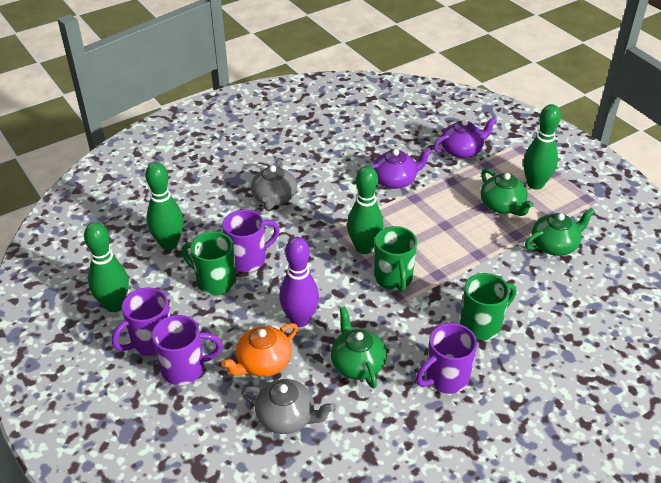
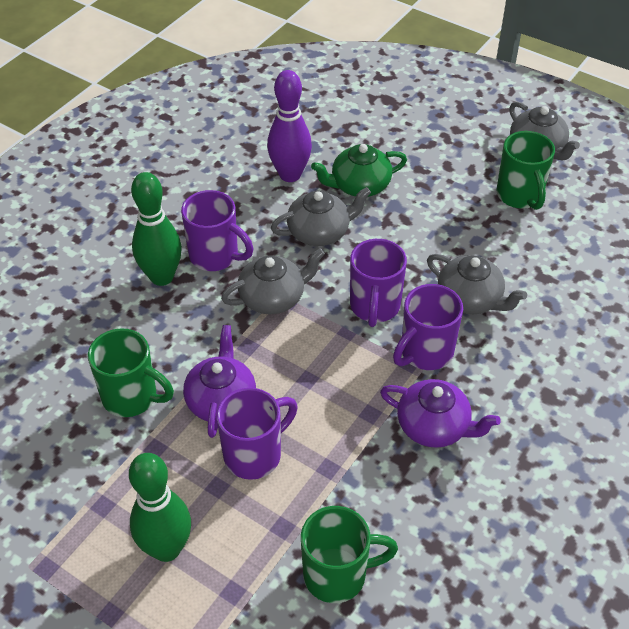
green bowling pin: 4 -> 2
green teapot: 3 -> 1
grey teapot: 2 -> 4
orange teapot: 1 -> 0

